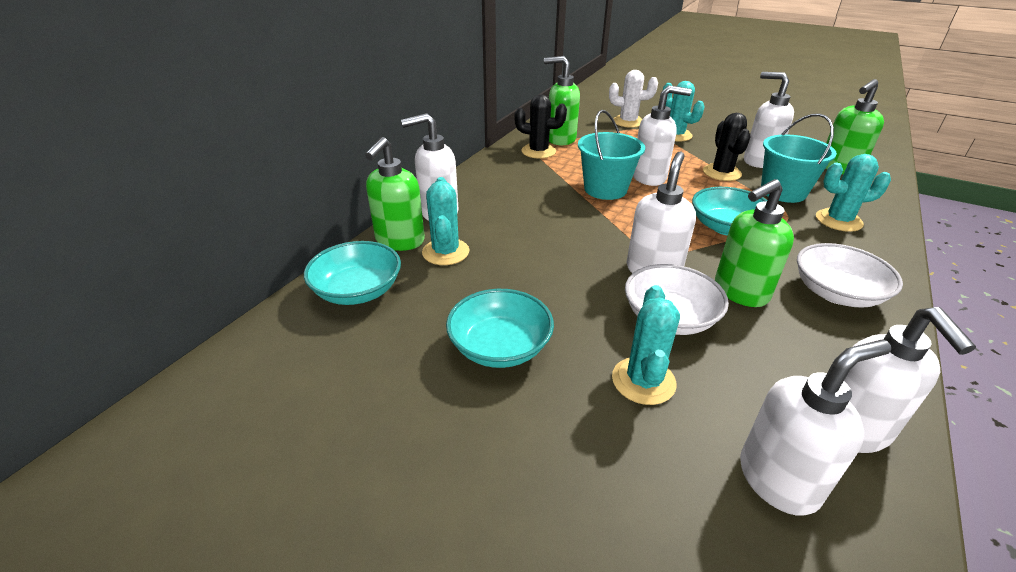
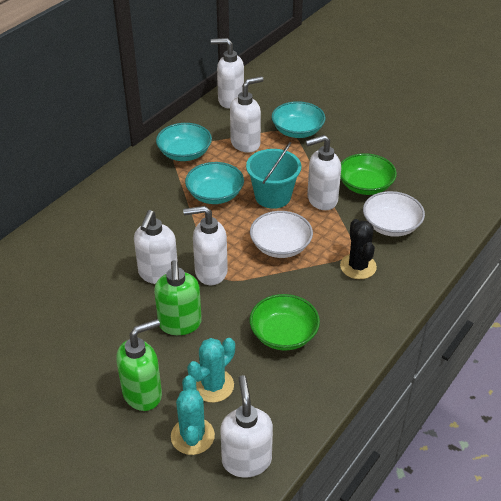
black cactus: 2 -> 1
green bowl: 0 -> 2
green soap dispenser: 4 -> 2
turquoise bucket: 2 -> 1
turquoise cactus: 4 -> 2
white cactus: 1 -> 0

